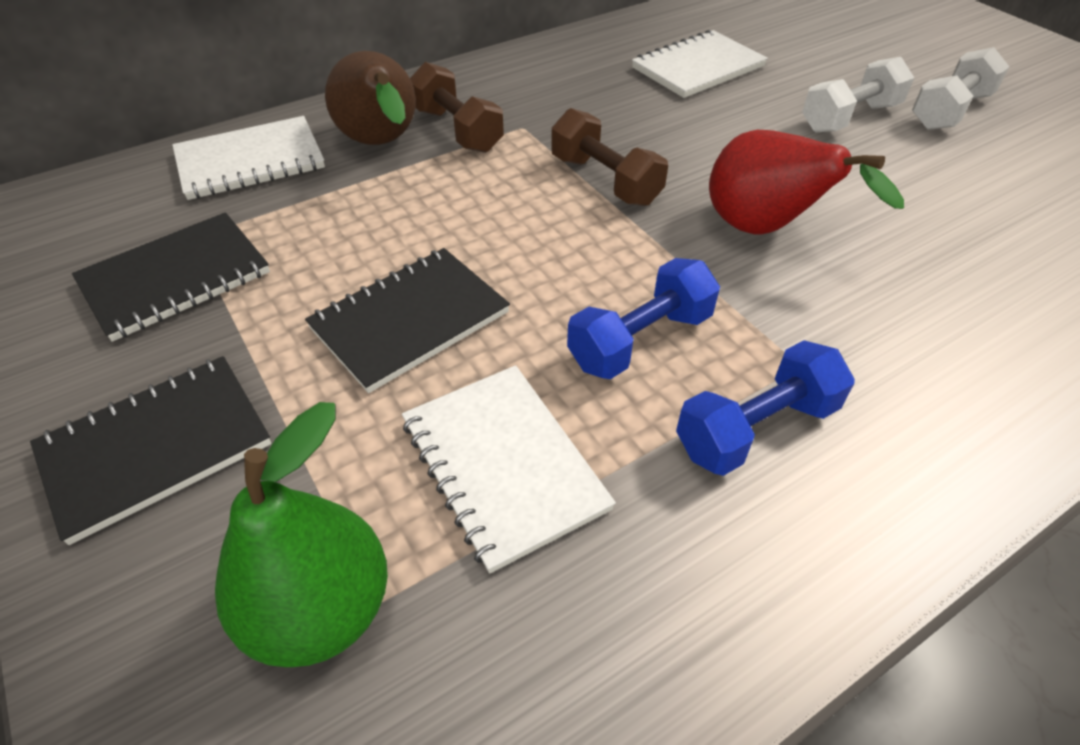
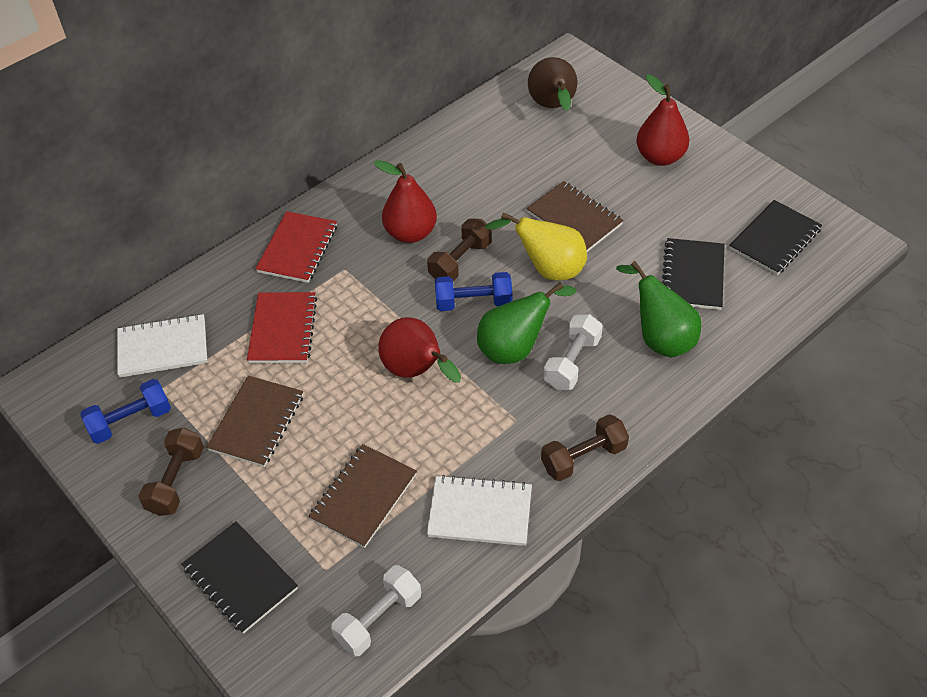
brown dumbbell: 2 -> 3
brown notebook: 0 -> 3
green pear: 1 -> 2
red notebook: 0 -> 2
red pear: 1 -> 3
white notebook: 3 -> 2
yellow pear: 0 -> 1

